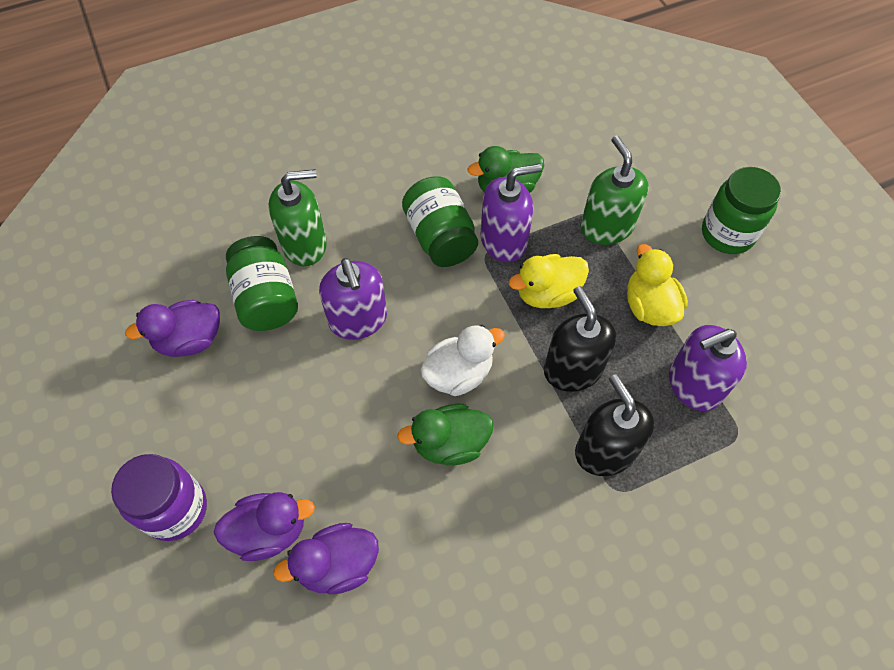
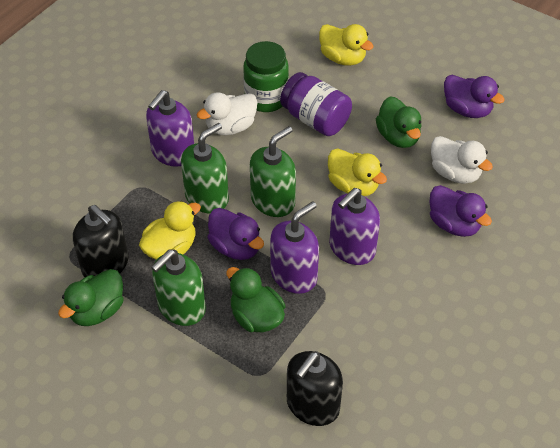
green duck: 2 -> 3
green jar: 3 -> 1
green soap dispenser: 2 -> 3
white duck: 1 -> 2
yellow duck: 2 -> 3

